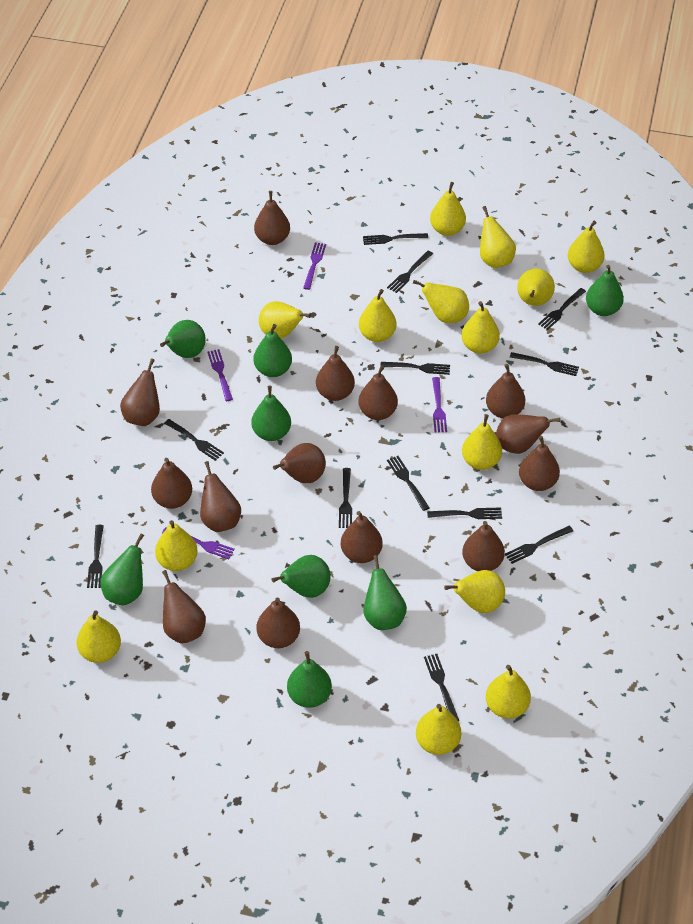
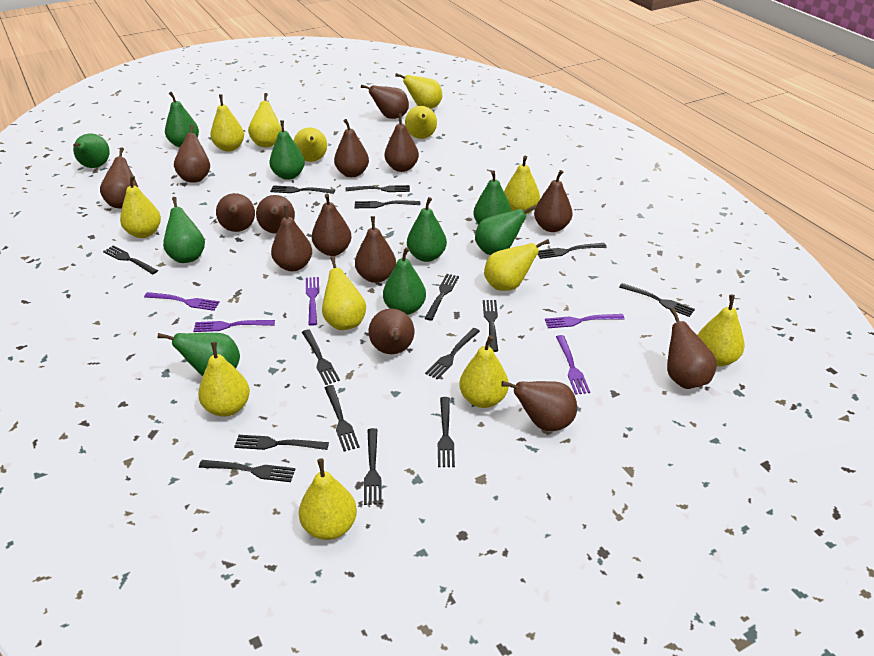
black fork: 12 -> 15
green pear: 8 -> 9
purple fork: 4 -> 5
yellow pear: 14 -> 13

